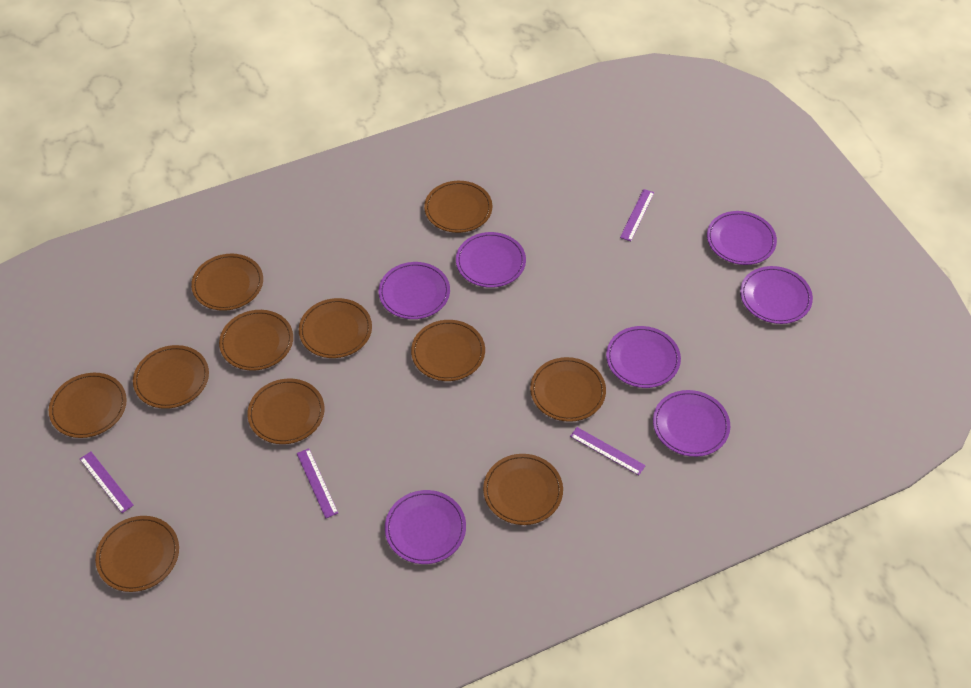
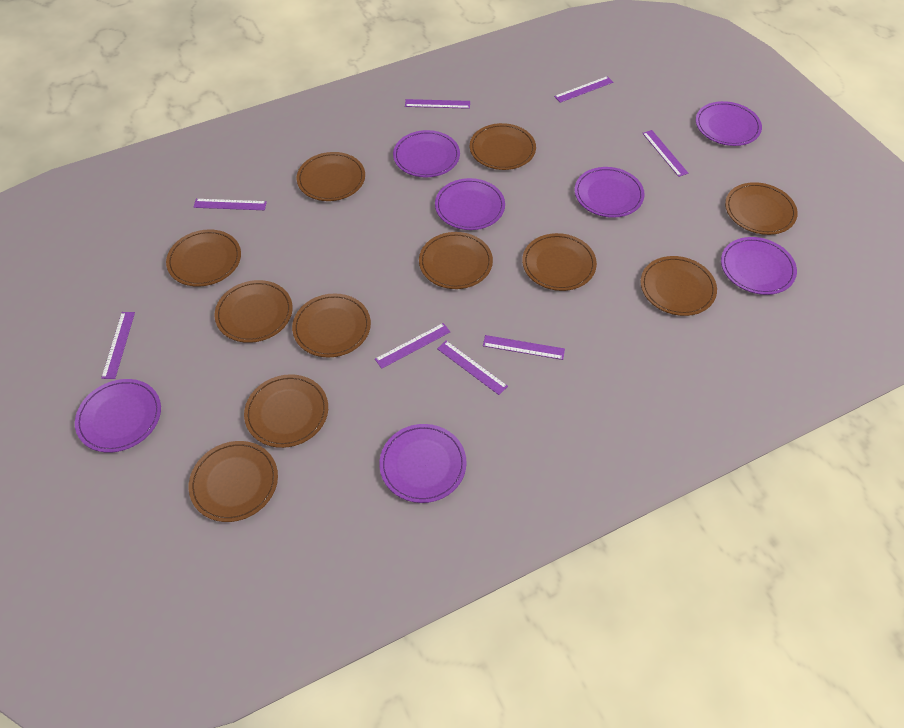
purple ruler: 4 -> 8

